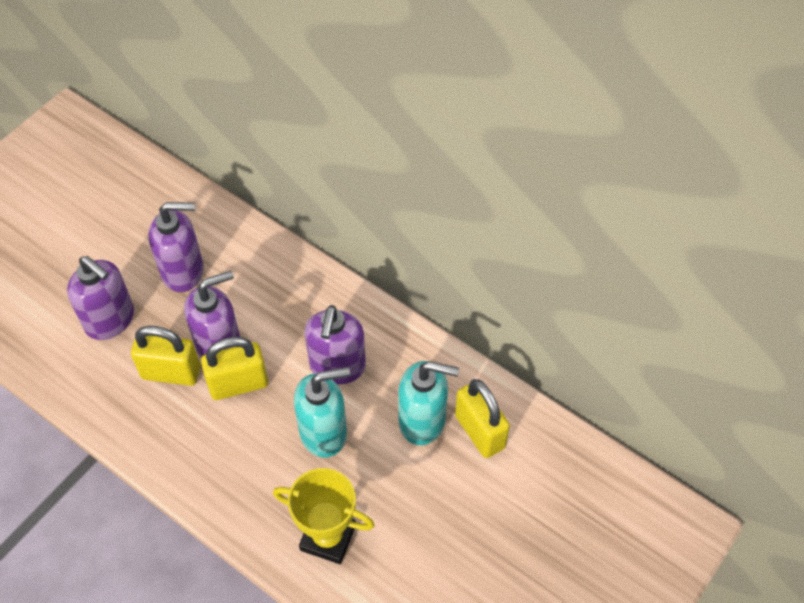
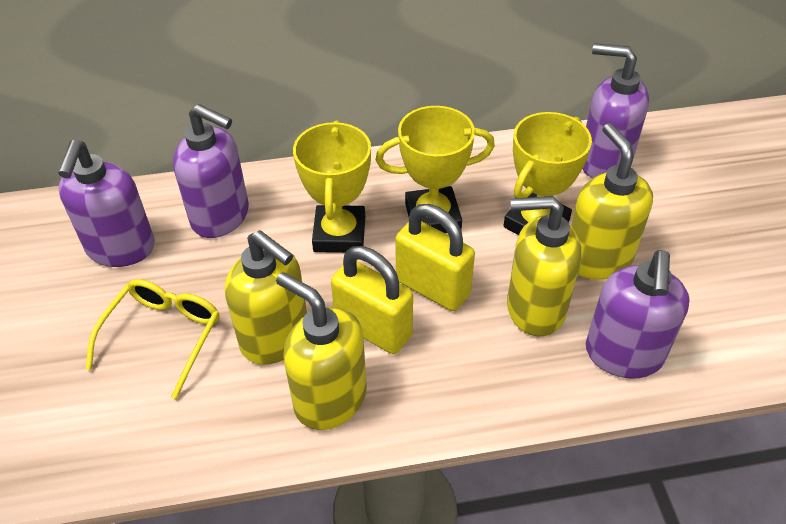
turquoise soap dispenser: 2 -> 0
yellow glasses: 0 -> 1
yellow padlock: 3 -> 2
yellow soap dispenser: 0 -> 4
yellow trophy: 1 -> 3

